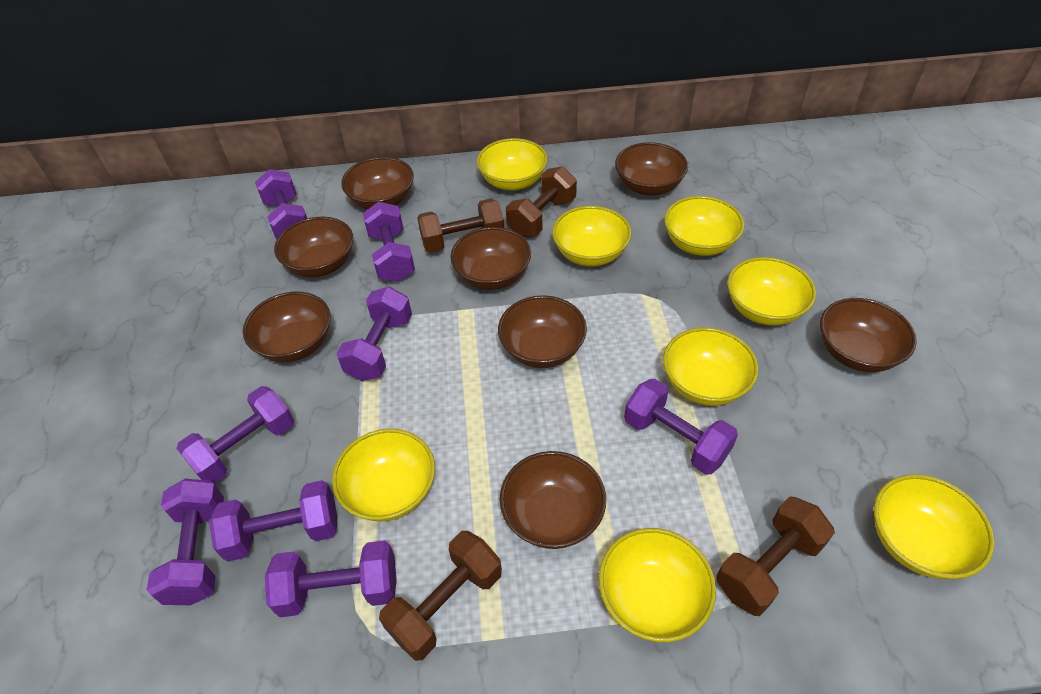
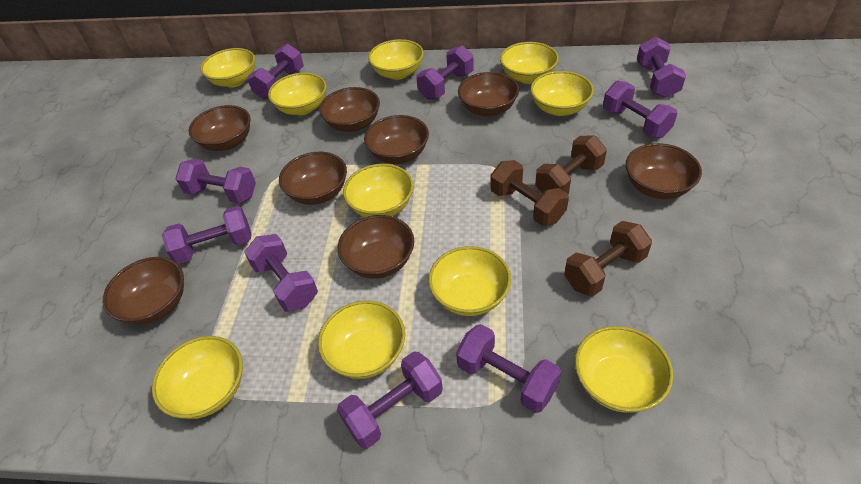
brown dumbbell: 4 -> 3
purple dumbbell: 8 -> 9
yellow bowl: 8 -> 10

